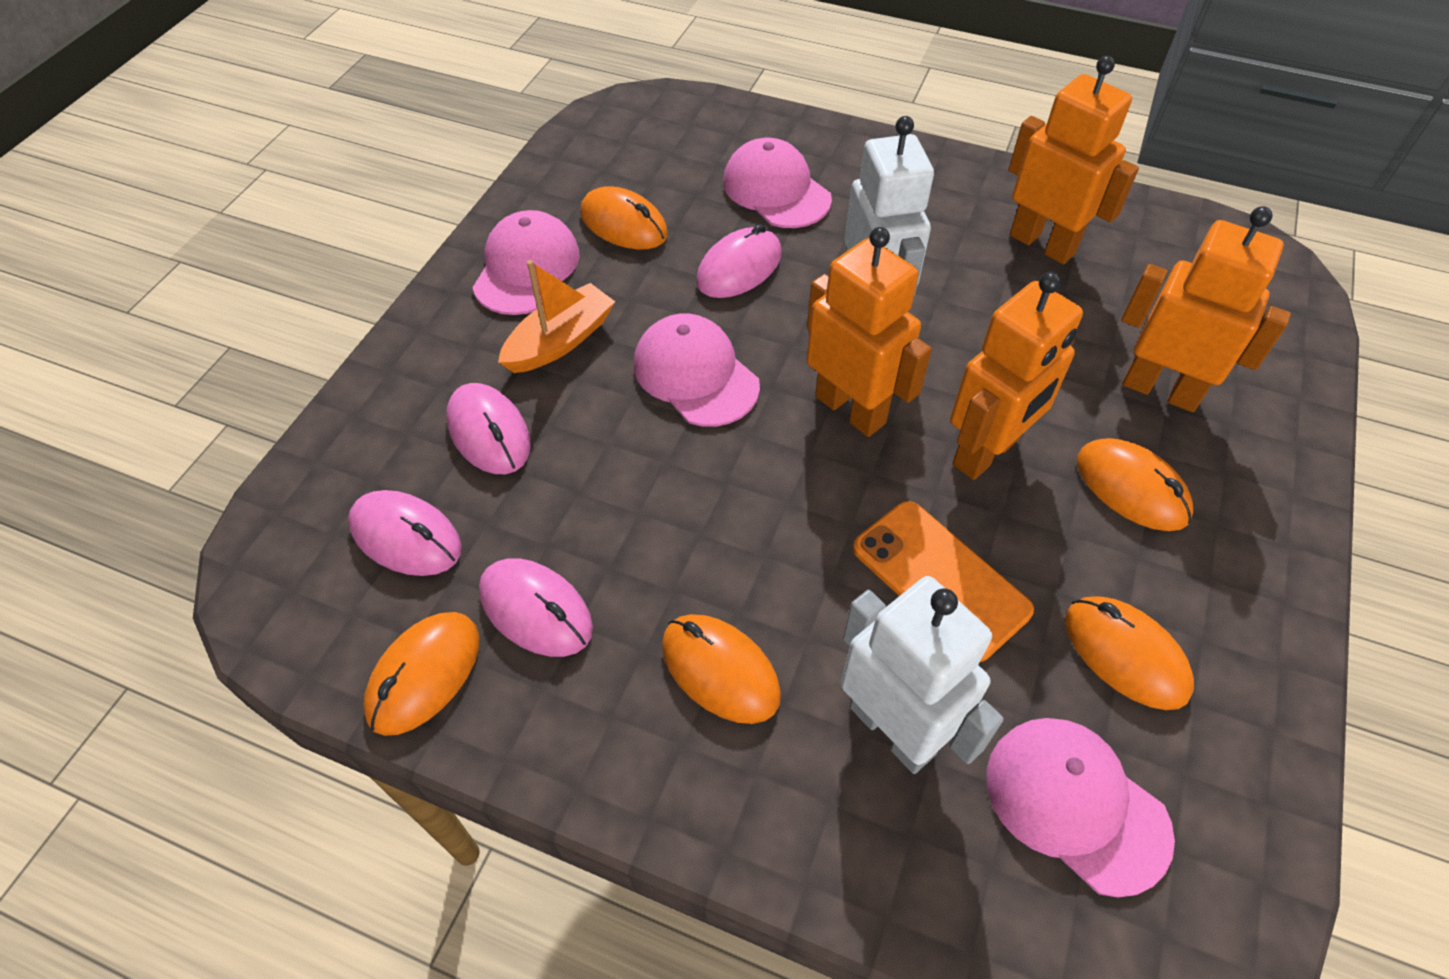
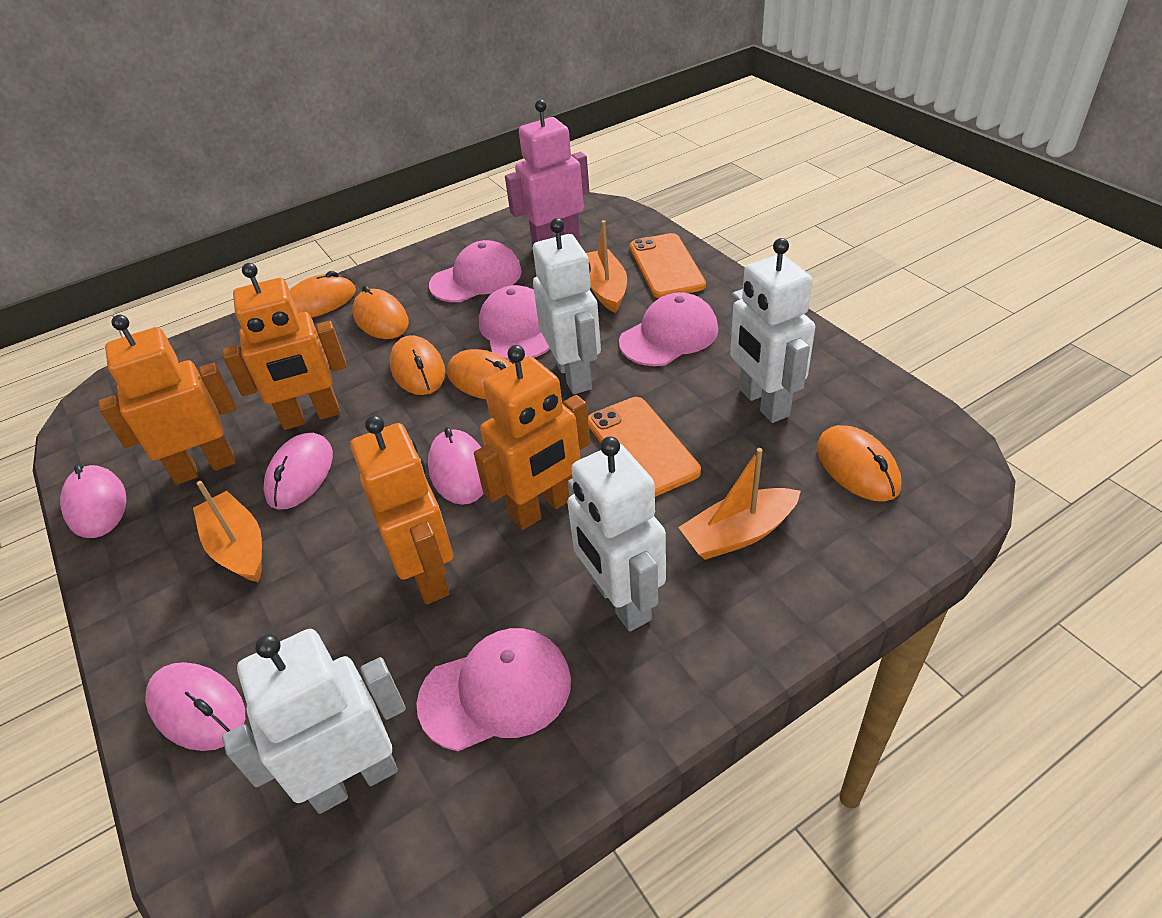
orange boat: 1 -> 3
orange phone: 1 -> 2
pink robot: 0 -> 1
white robot: 2 -> 4

